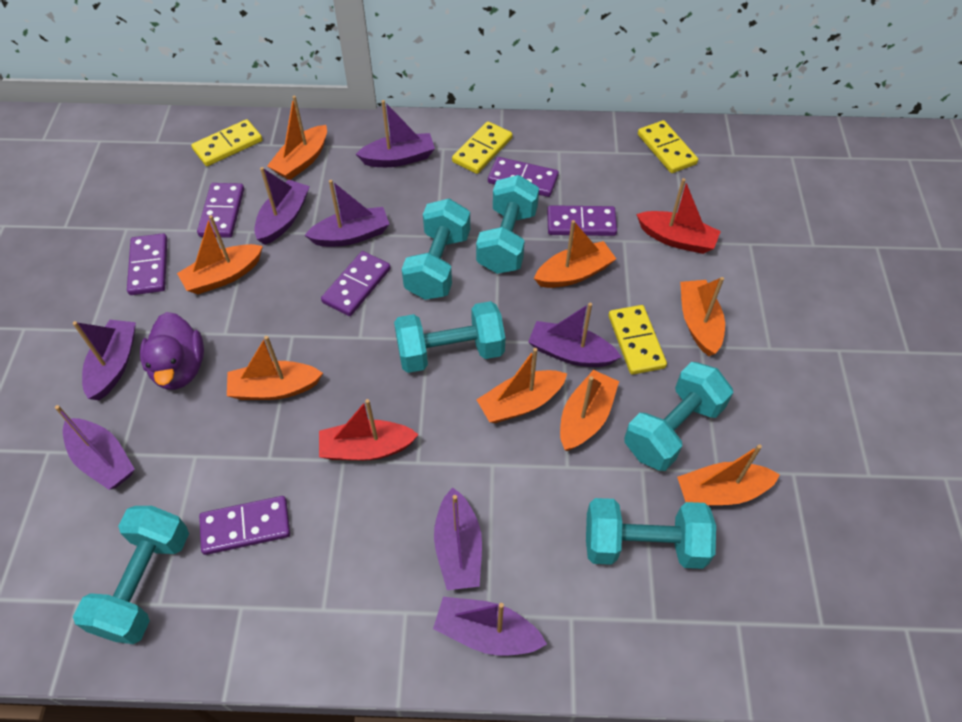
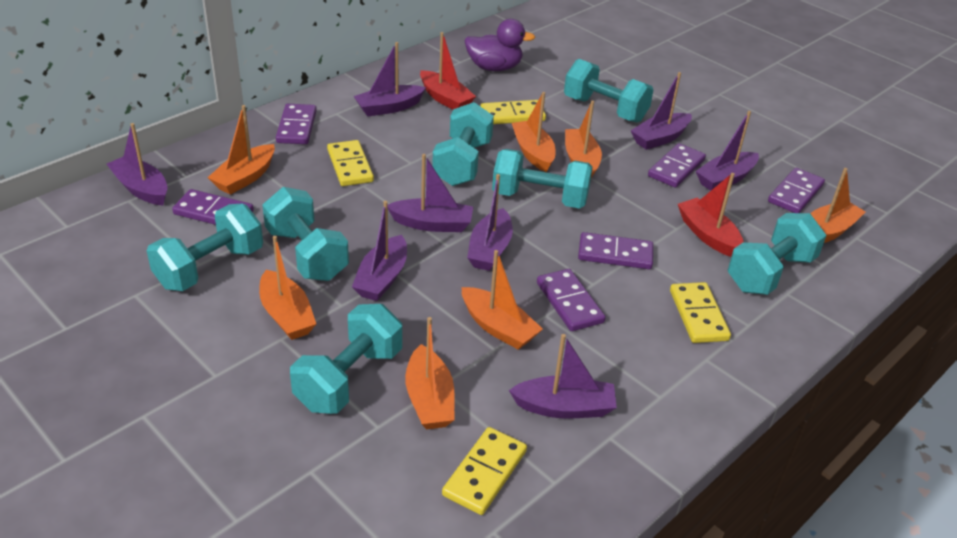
orange boat: 8 -> 7
turquoise dumbbell: 6 -> 7

